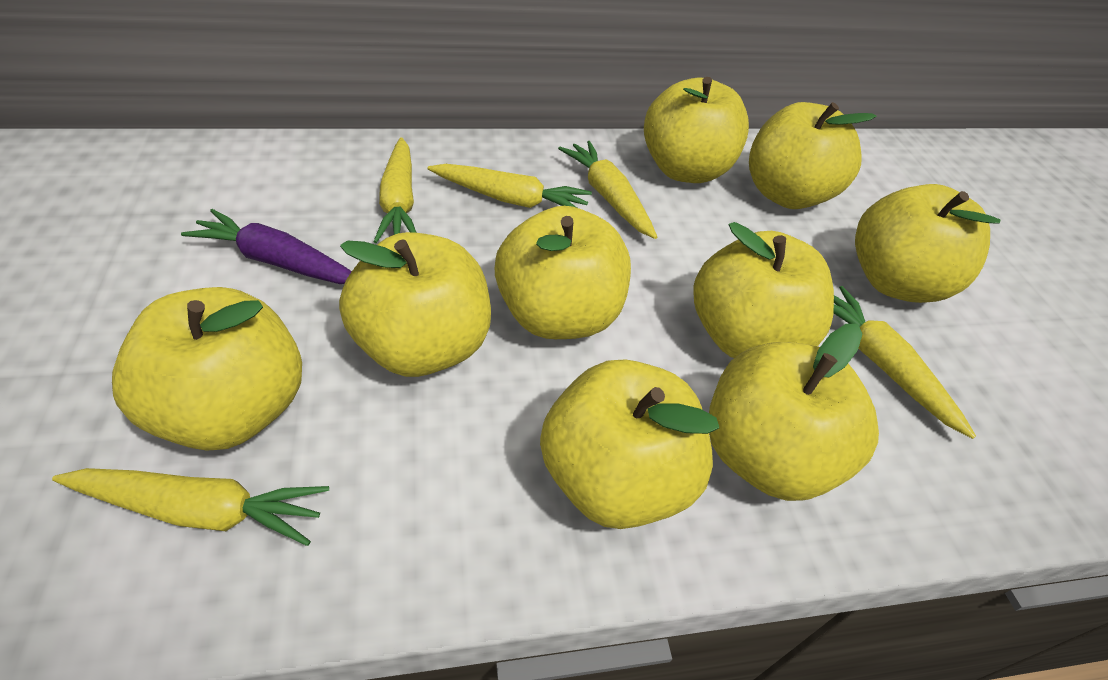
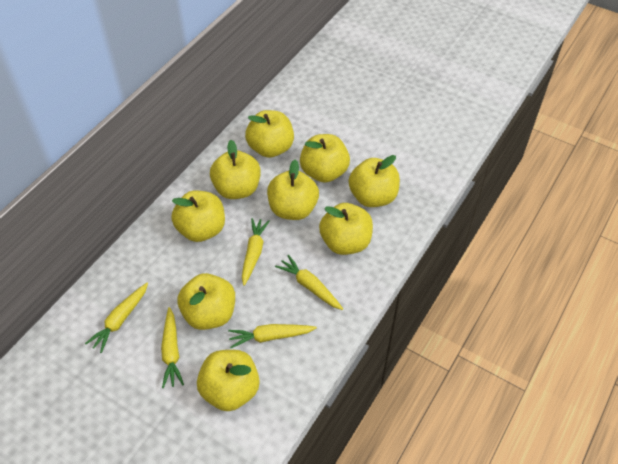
purple carrot: 1 -> 0

